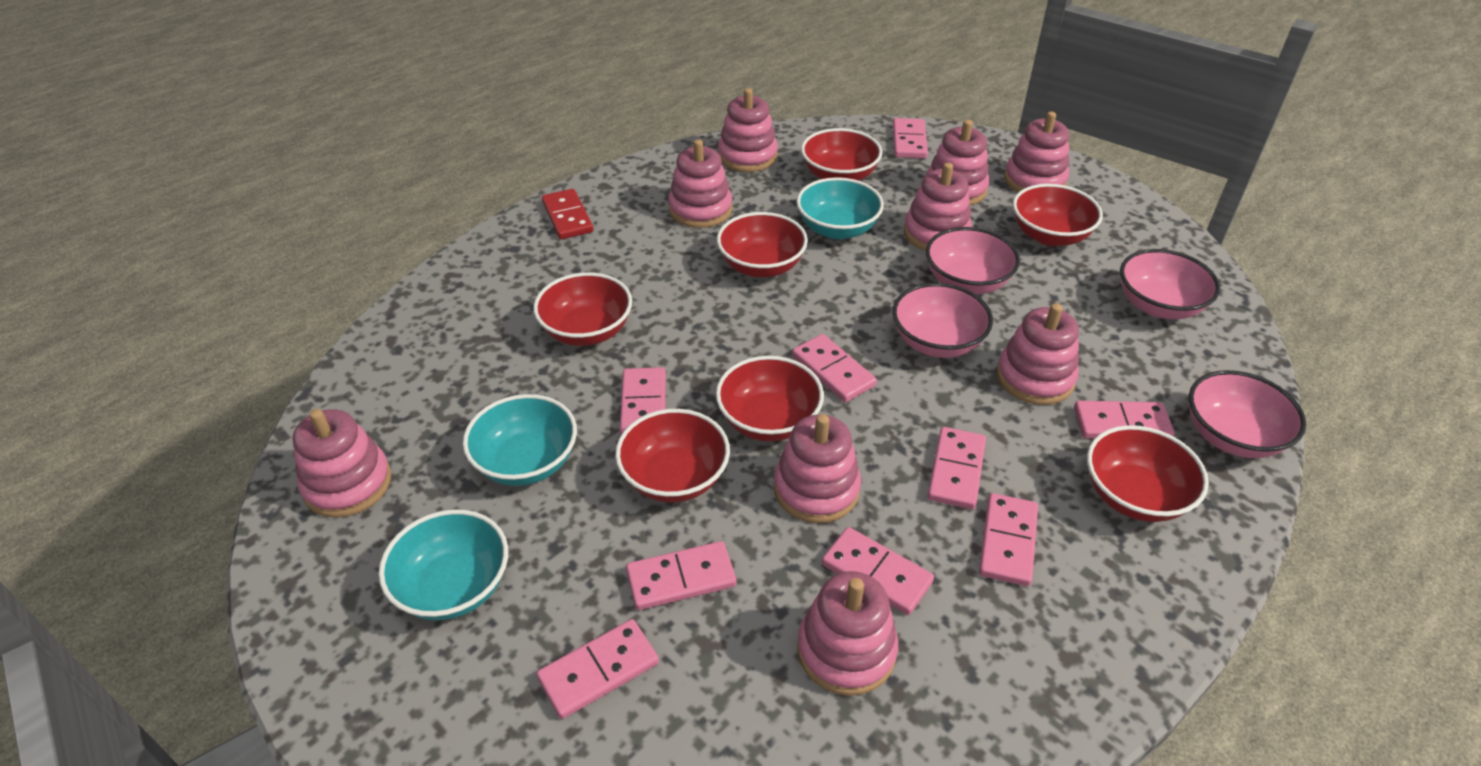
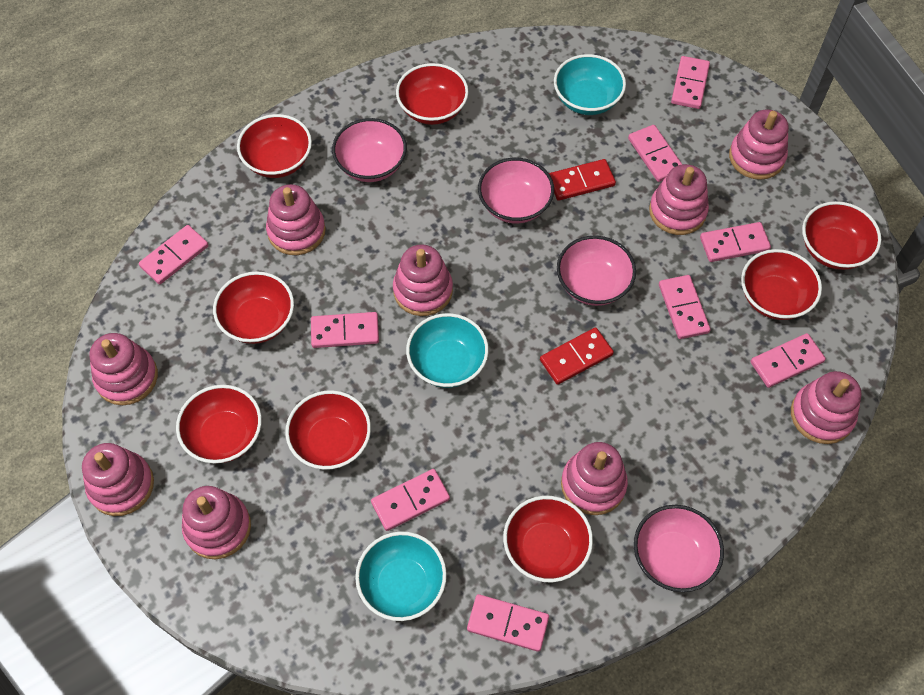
red bowl: 7 -> 8
red domino: 1 -> 2

